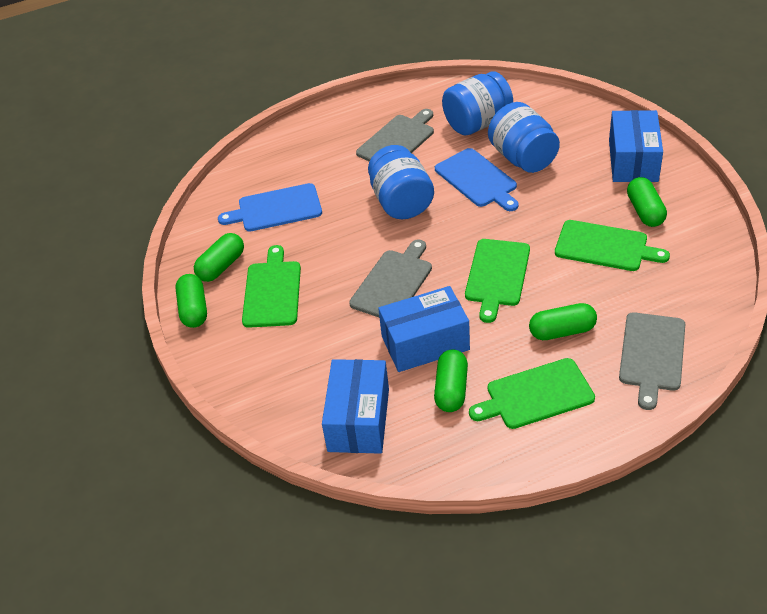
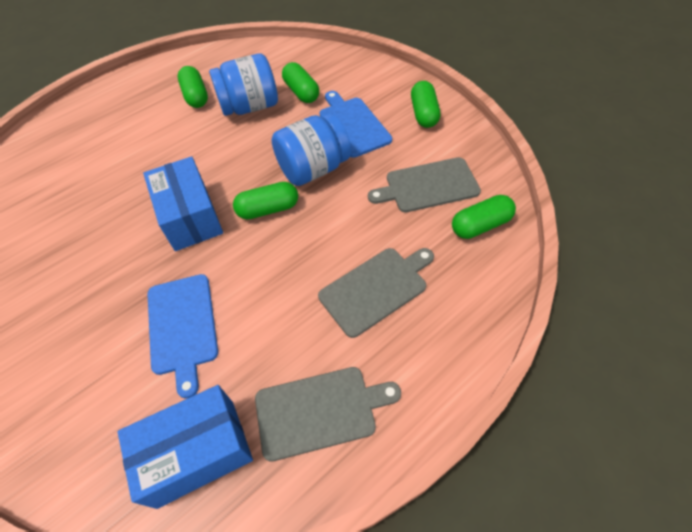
blue box: 3 -> 2
blue jar: 3 -> 2
green cutting board: 4 -> 0

